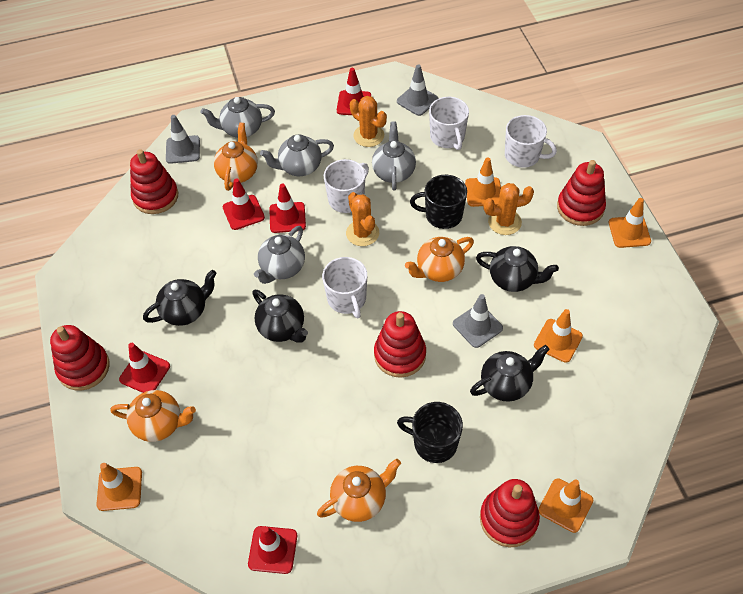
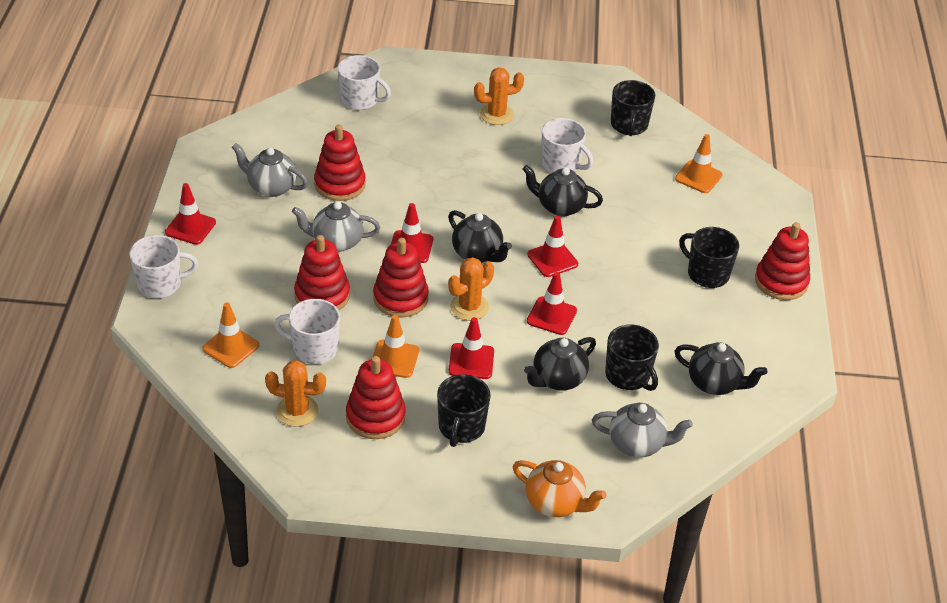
black mug: 2 -> 4
grey teapot: 4 -> 3
grey traffic cone: 3 -> 0
orange teapot: 4 -> 1
orange traffic cone: 5 -> 3

